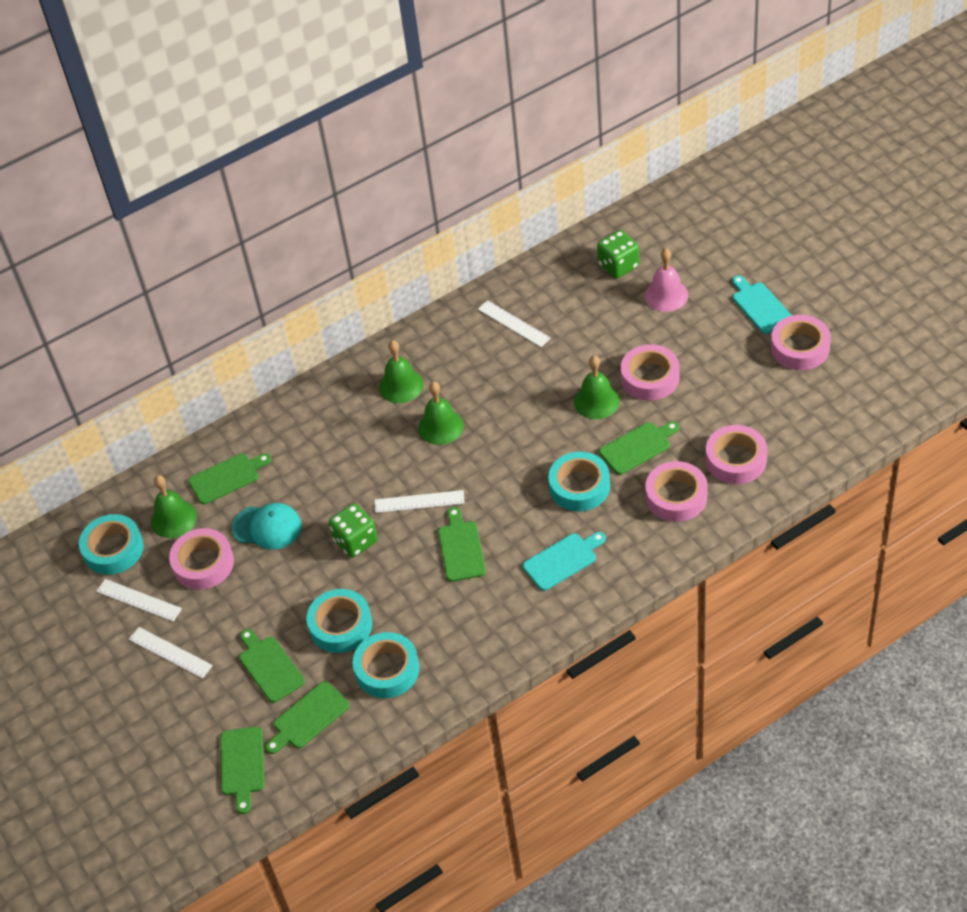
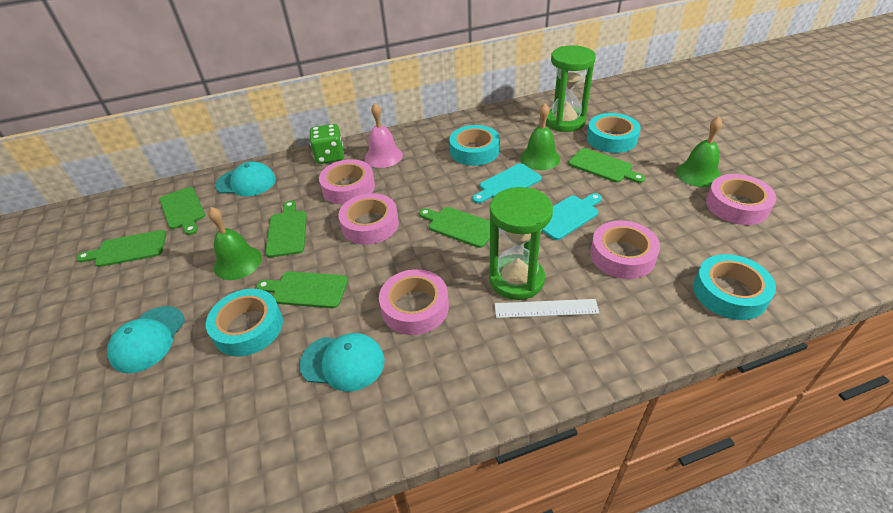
green bell: 4 -> 3
green dice: 2 -> 1
green hourglass: 0 -> 2
turquoise cap: 1 -> 3
white ruler: 4 -> 1

